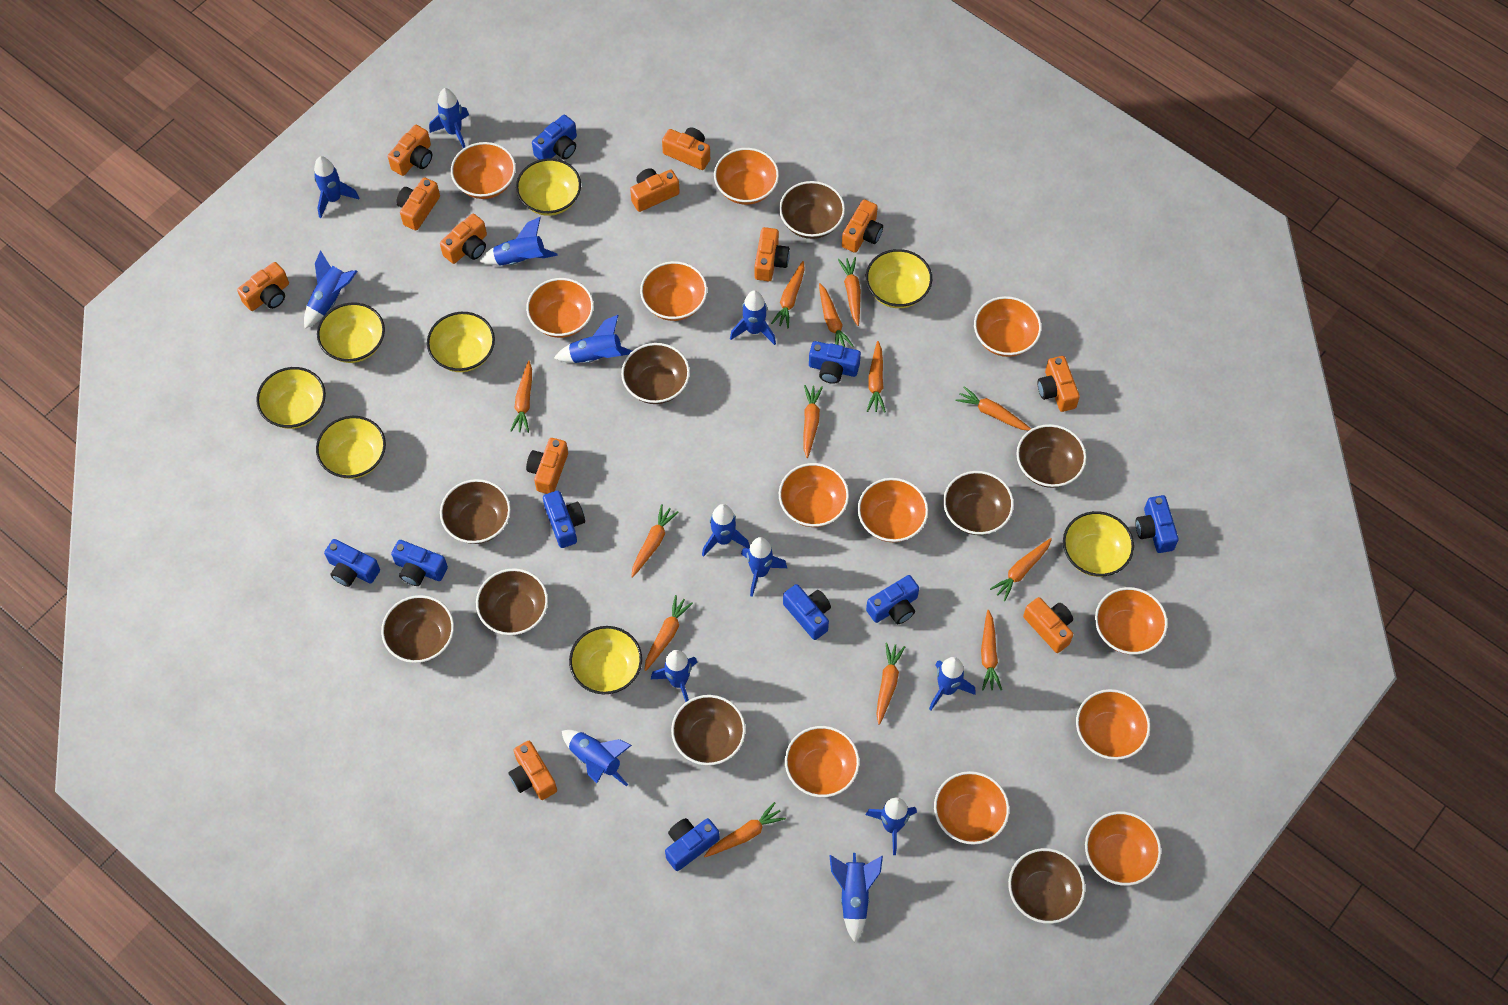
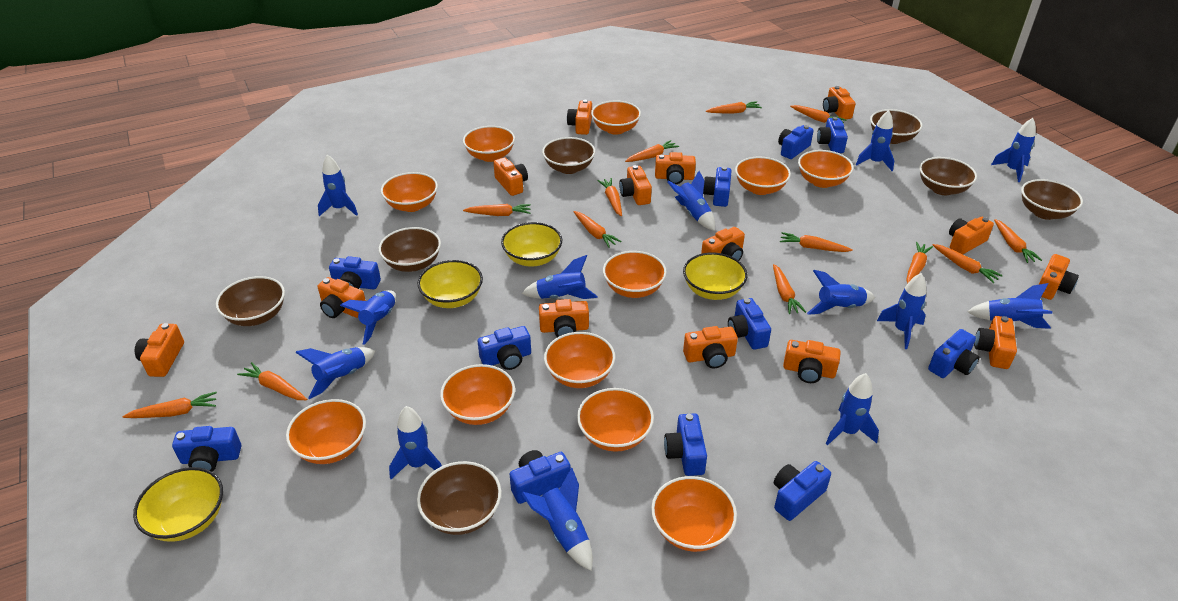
blue camera: 9 -> 11
brown bowl: 9 -> 7
orange bowl: 12 -> 11
orange camera: 12 -> 14
yellow bowl: 8 -> 4

